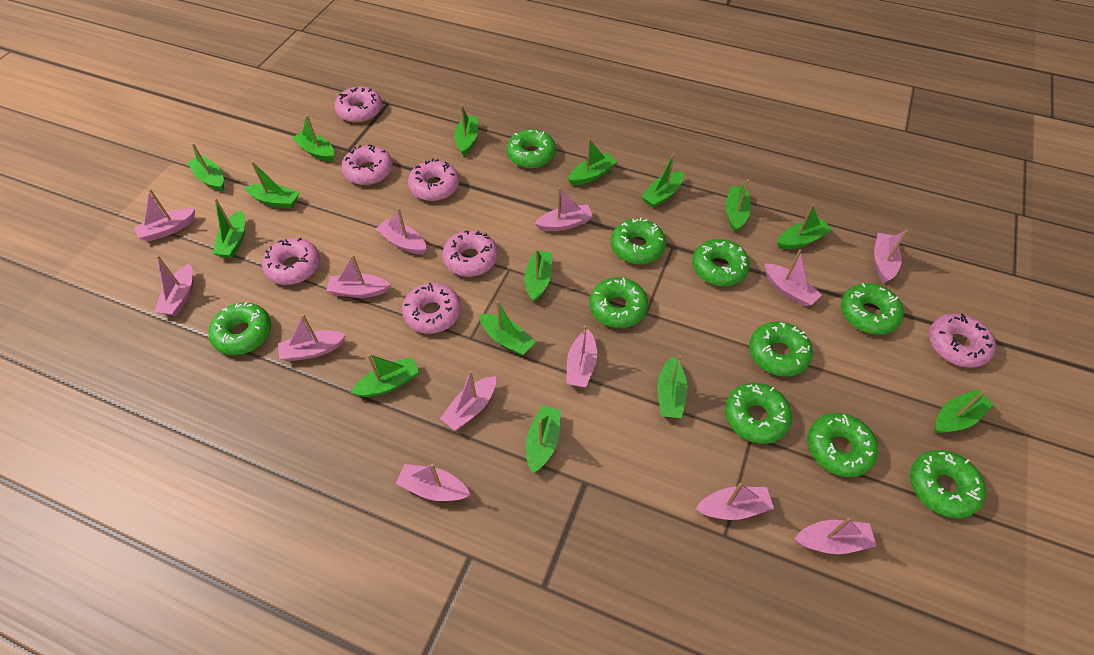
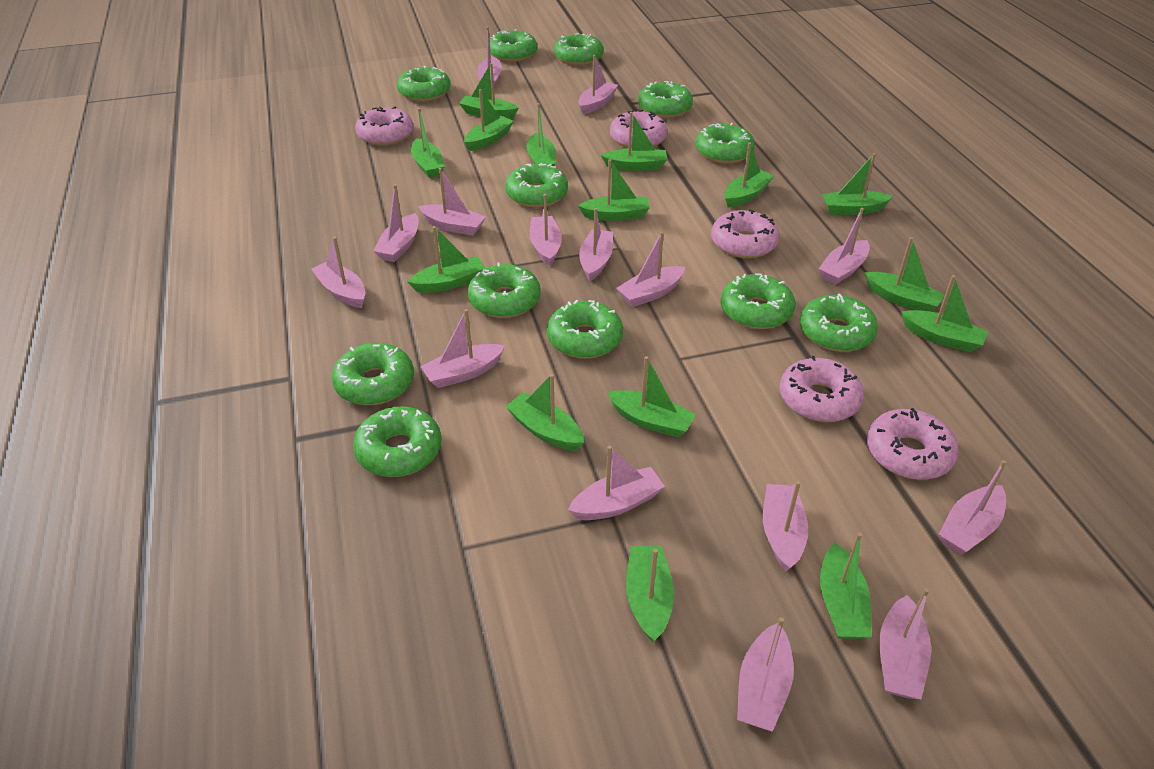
green donut: 10 -> 12
pink boat: 13 -> 15
pink donut: 7 -> 5

